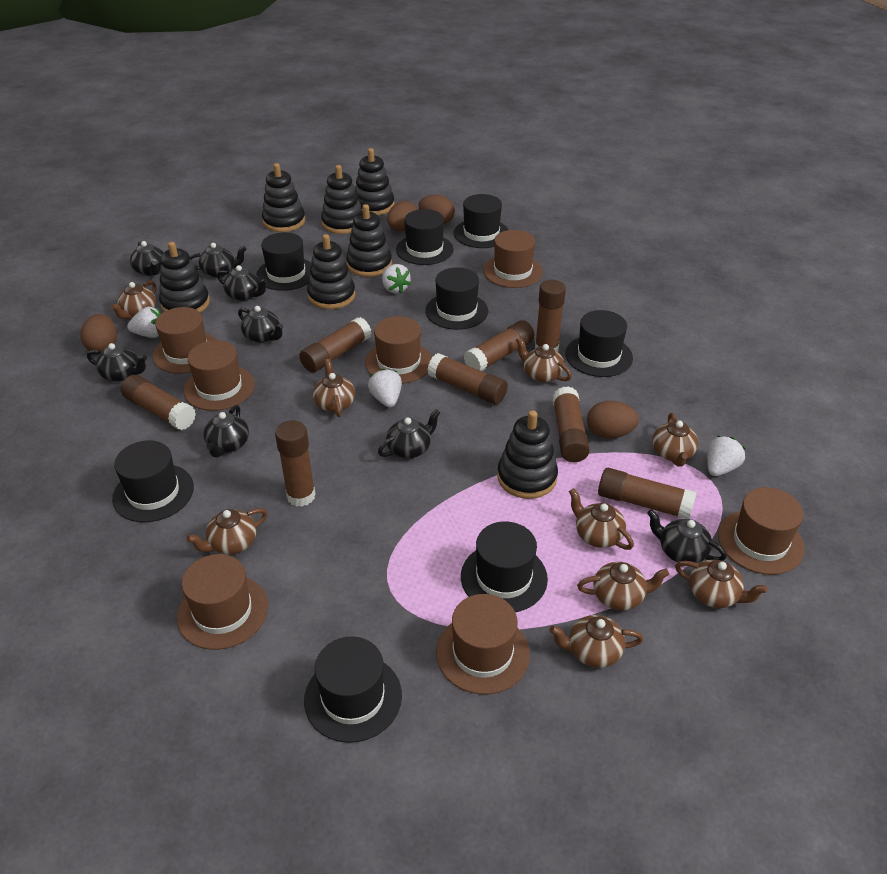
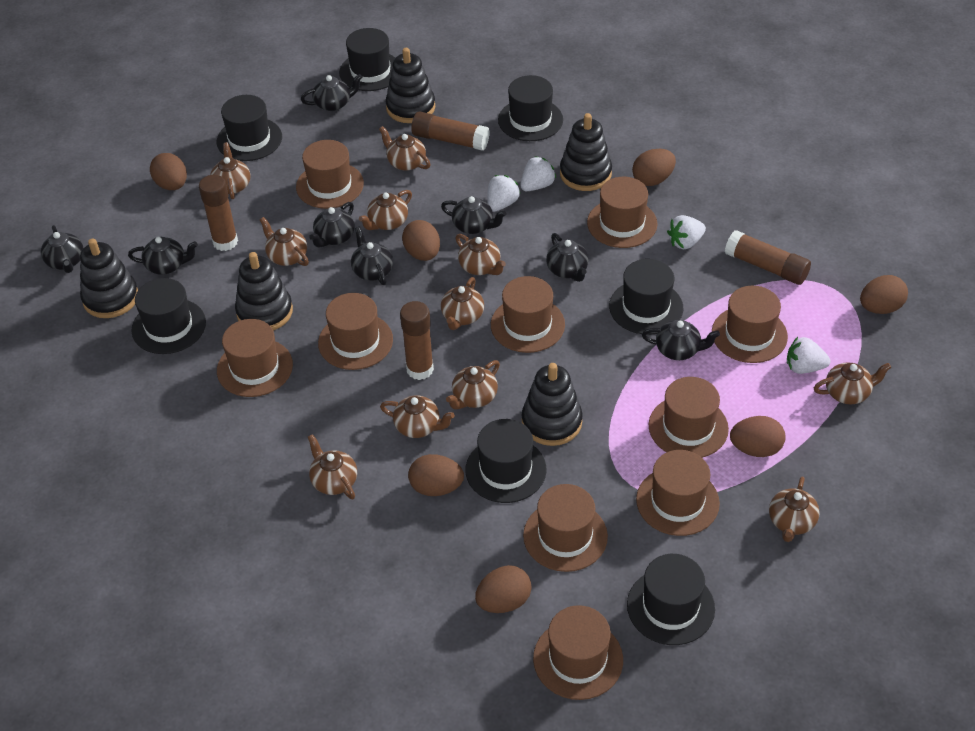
black hat: 8 -> 7
black stacking toy: 7 -> 5
brown egg: 4 -> 7
brown glue stick: 8 -> 4
brown hat: 7 -> 10
brown teapot: 9 -> 11

